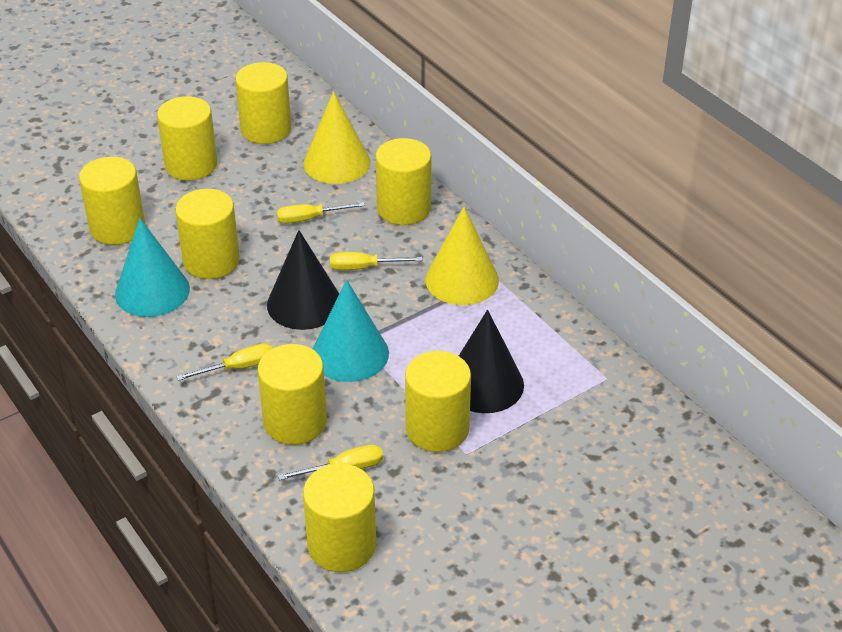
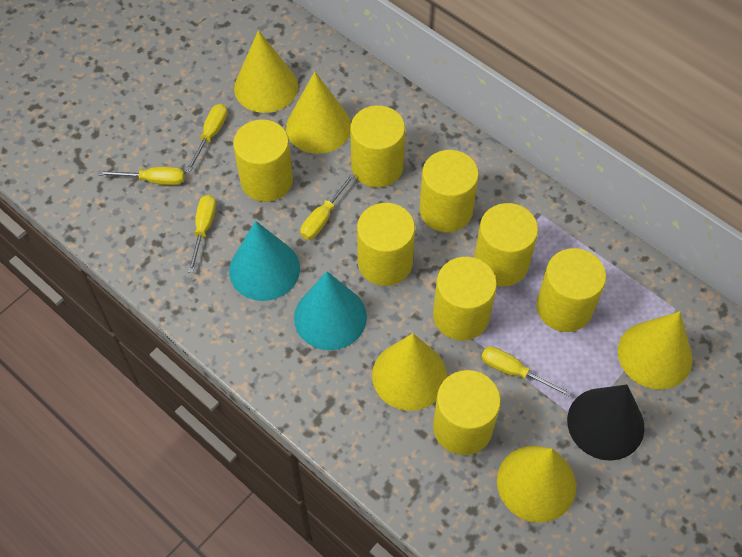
black cone: 2 -> 1
yellow cone: 2 -> 5
yellow screwdriver: 4 -> 5

